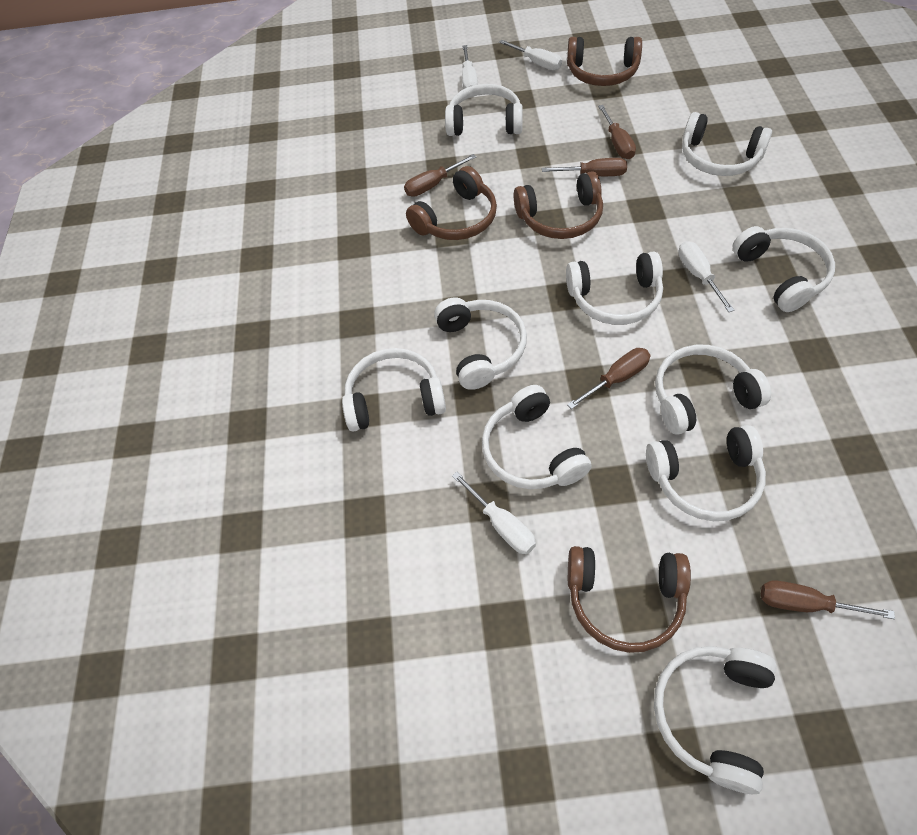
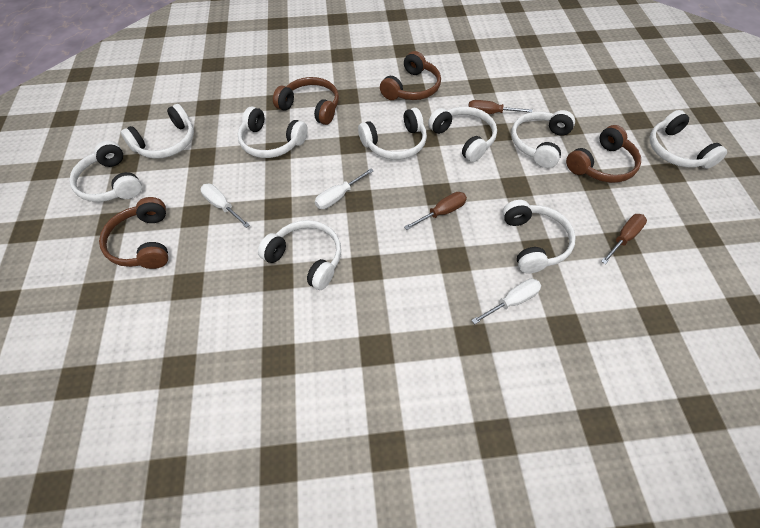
brown screwdriver: 5 -> 3
white headphones: 10 -> 9
white screwdriver: 4 -> 3

